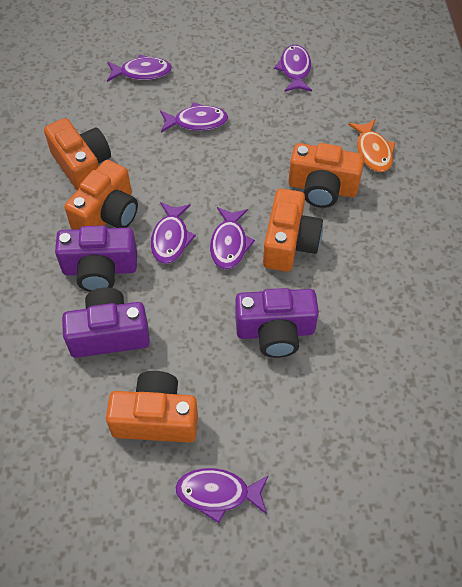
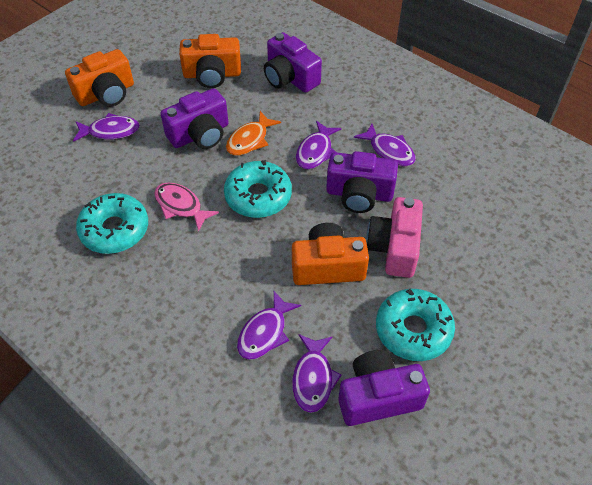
orange camera: 5 -> 3
pink camera: 0 -> 1
pink fish: 0 -> 1
purple camera: 3 -> 4
purple fish: 6 -> 5
turquoise donut: 0 -> 3

